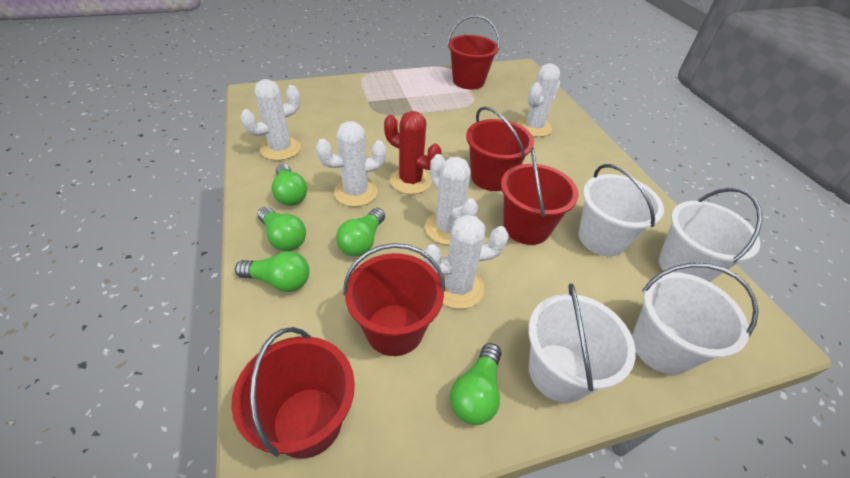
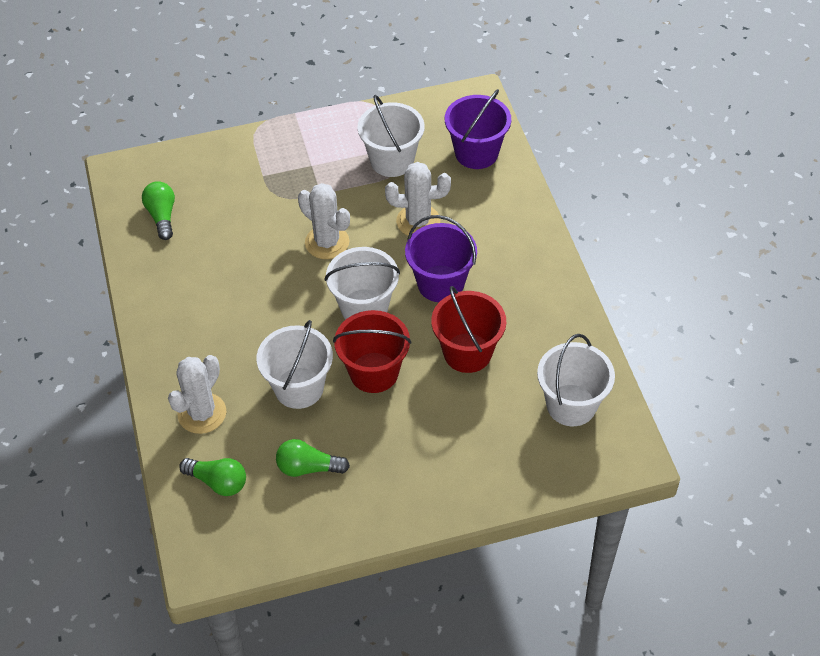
green light bulb: 5 -> 3
purple bucket: 0 -> 2
red bucket: 5 -> 2
red cactus: 1 -> 0
white cactus: 5 -> 3

